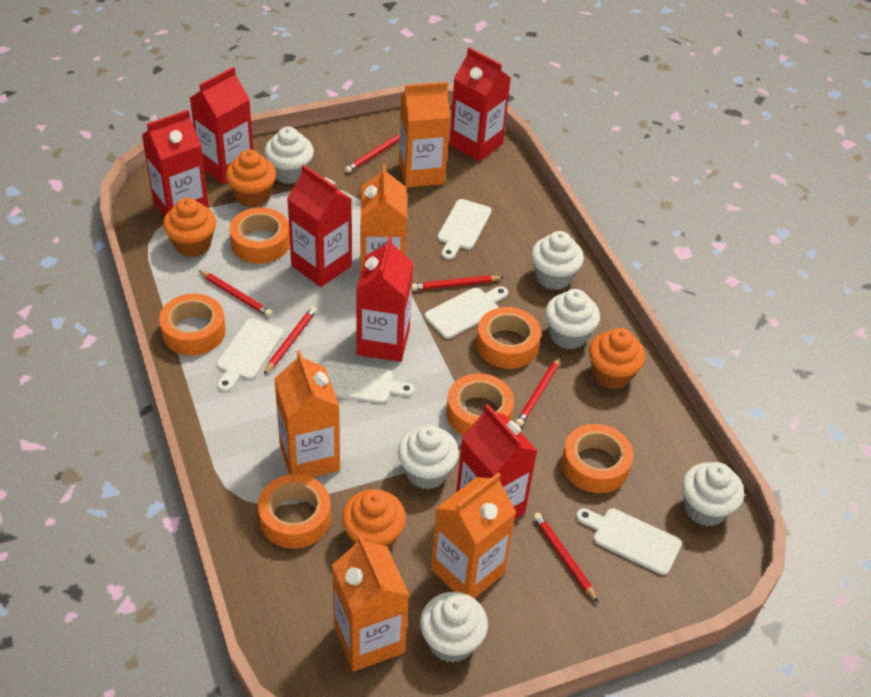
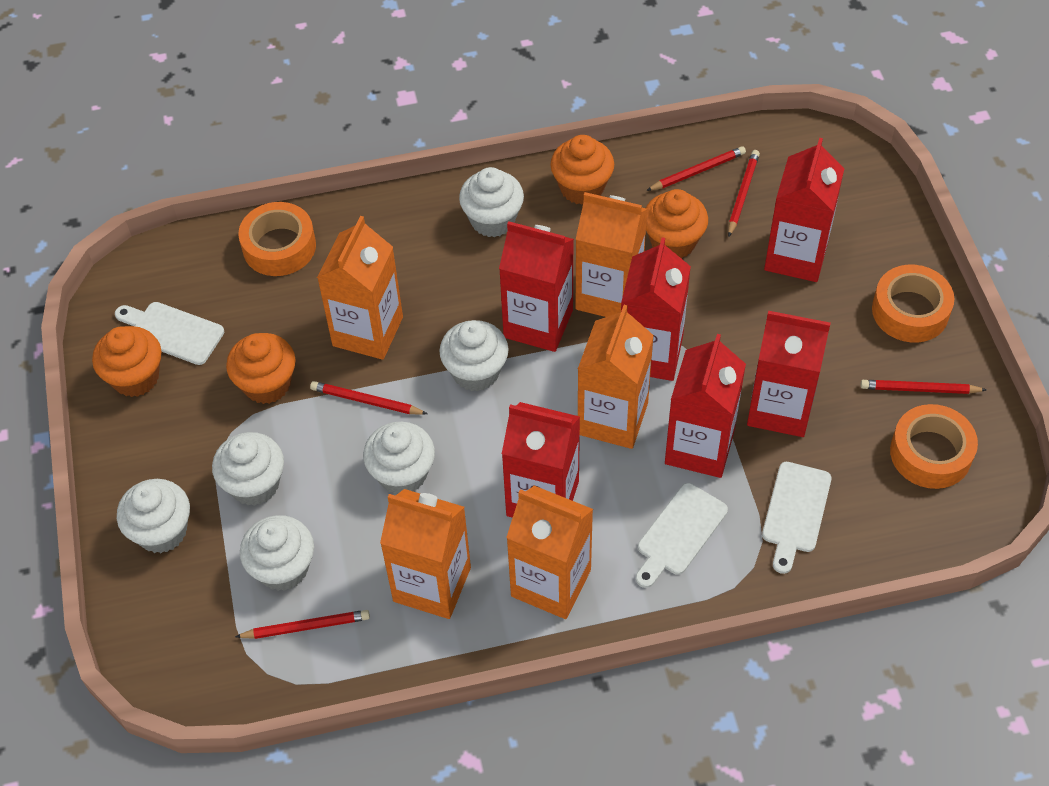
orange tape: 6 -> 3
red pencil: 6 -> 5
white cutting board: 5 -> 3

